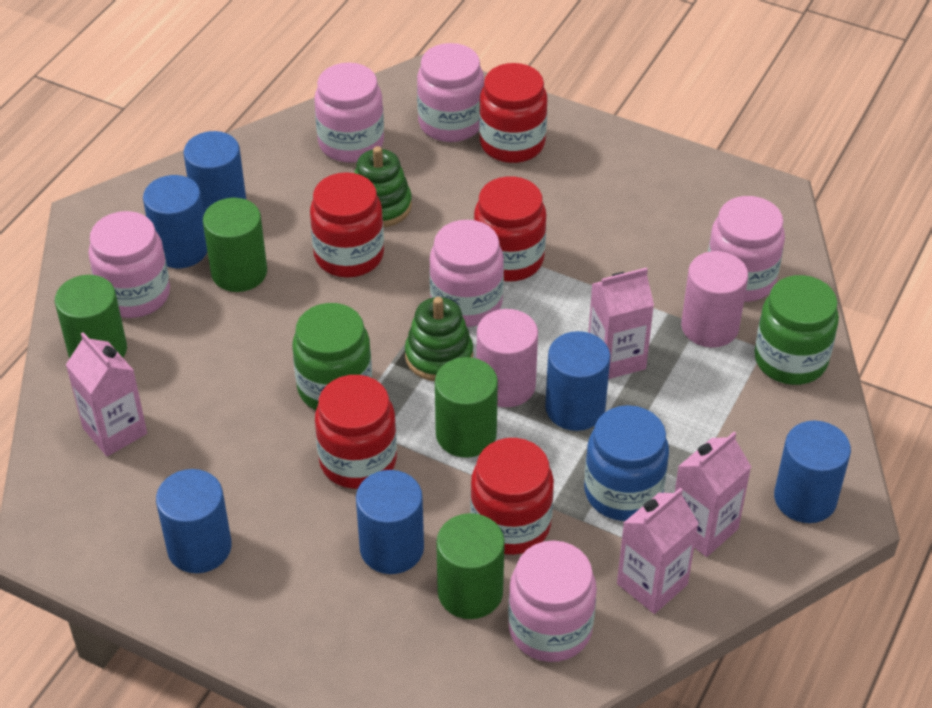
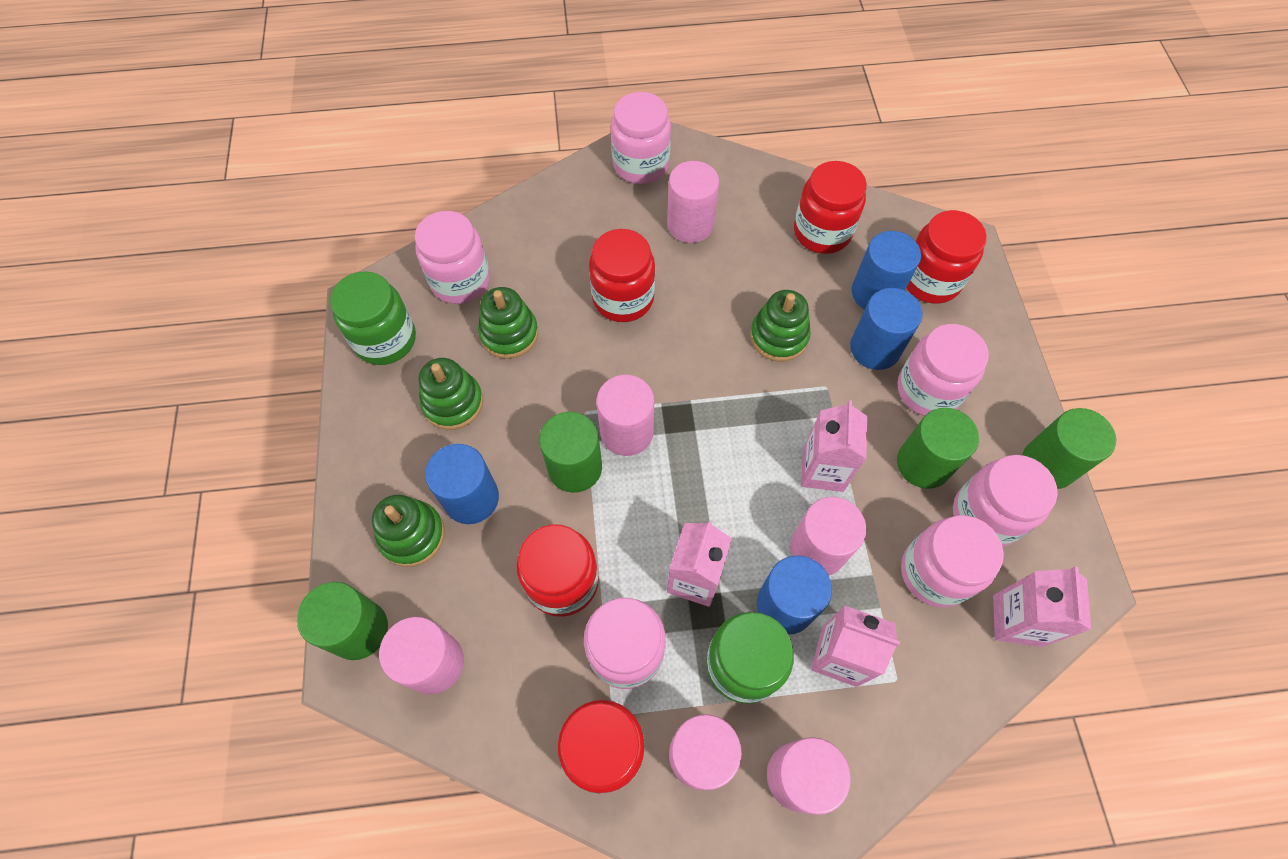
blue cylinder: 6 -> 4
blue jar: 1 -> 0
green stacking toy: 2 -> 4
pink cylinder: 2 -> 6

